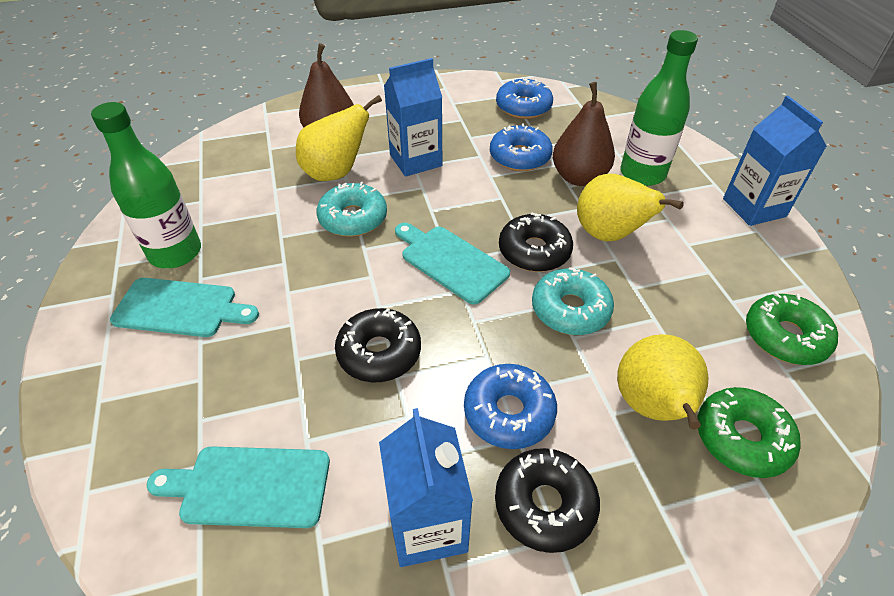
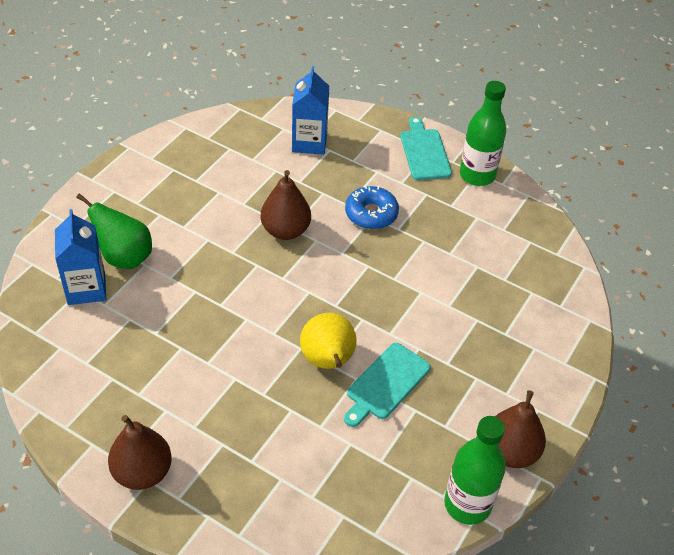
black donut: 3 -> 0
blue carton: 3 -> 2
blue donut: 3 -> 1
brown pear: 2 -> 3
green donut: 2 -> 0
green pear: 0 -> 1
turquoise cutting board: 3 -> 2
turquoise donut: 2 -> 0
yellow pear: 3 -> 1

